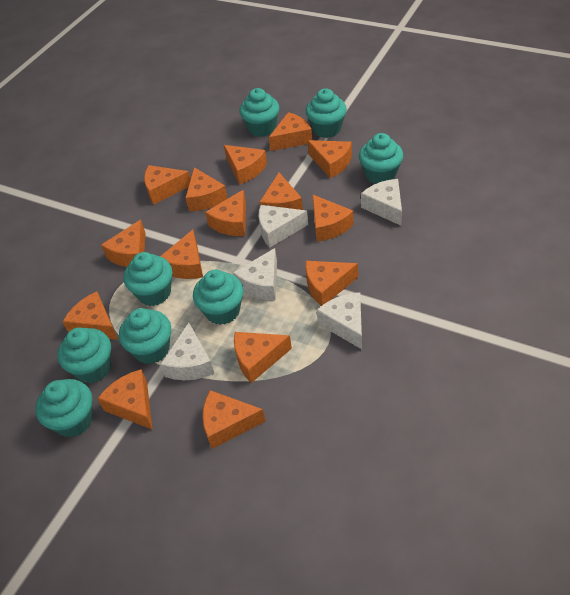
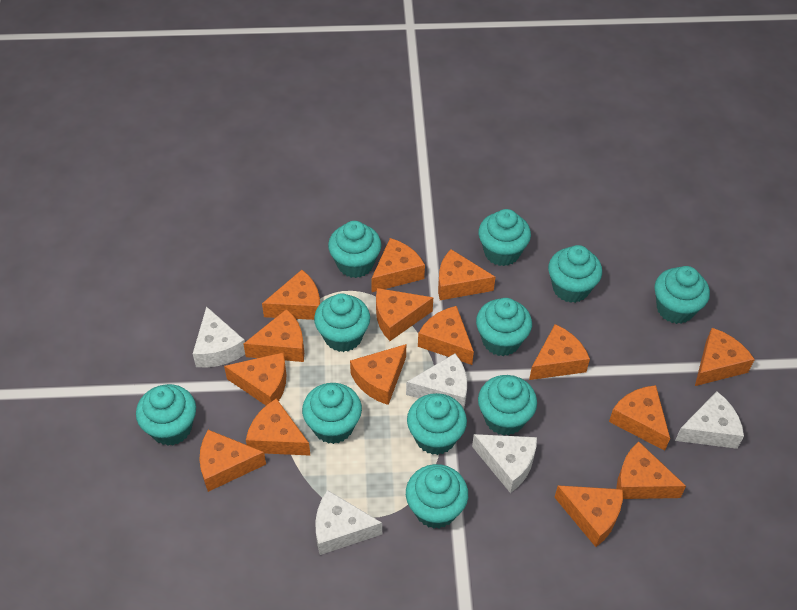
turquoise cupcake: 8 -> 11

